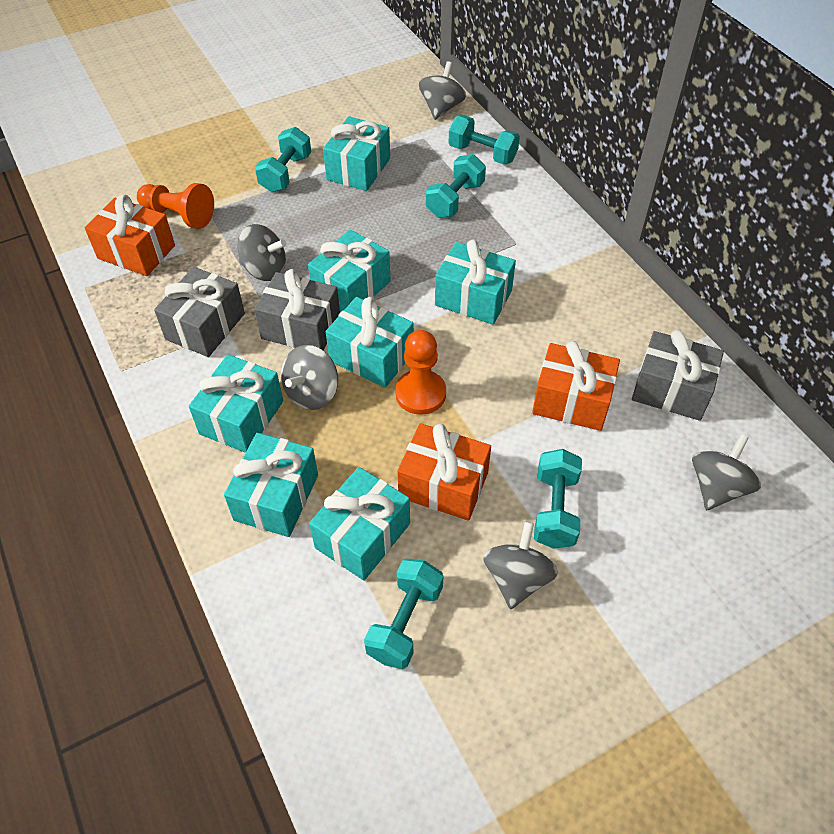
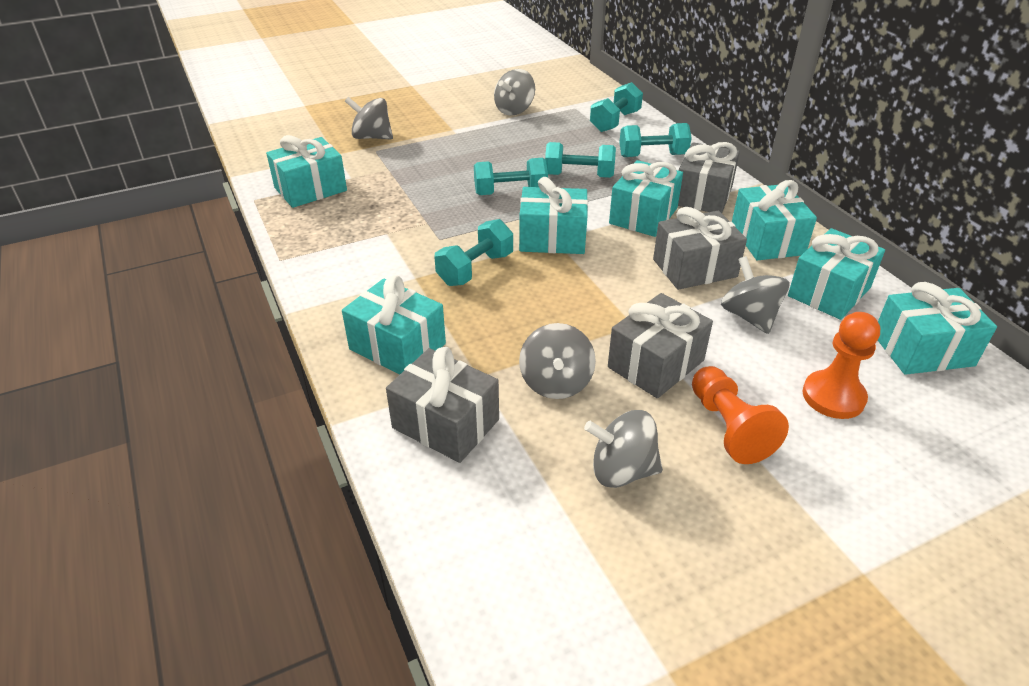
grey gift: 3 -> 4
orange gift: 3 -> 0

